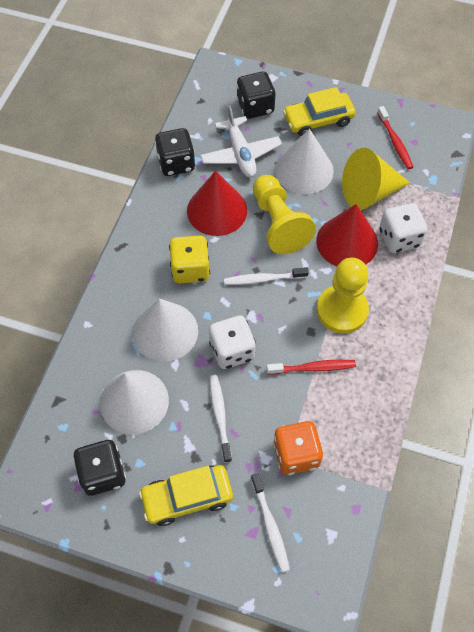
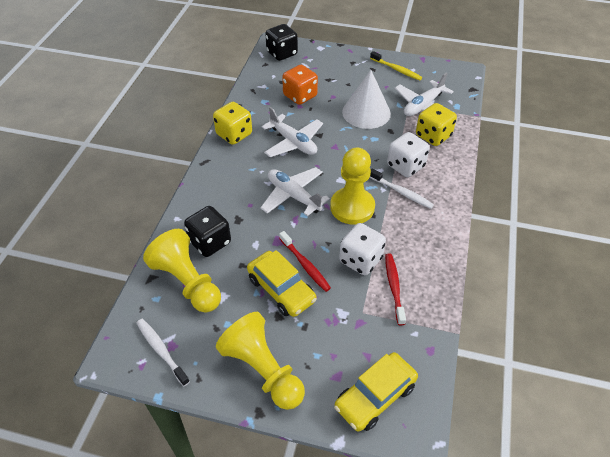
black dice: 3 -> 2
red cone: 2 -> 0
white cone: 3 -> 1
white plane: 1 -> 3
white toothbrush: 3 -> 2
yellow cone: 1 -> 0
yellow dice: 1 -> 2
yellow pawn: 2 -> 3
yellow toothbrush: 0 -> 1

